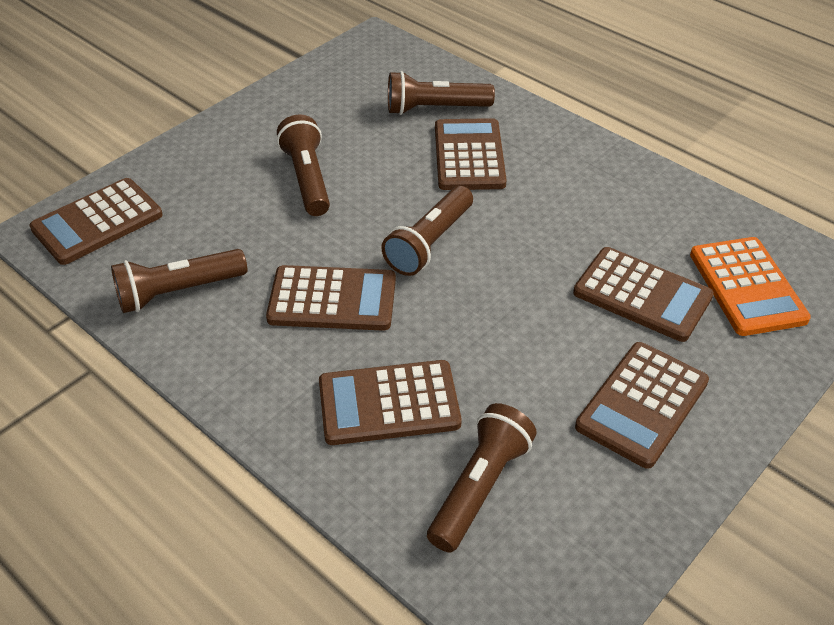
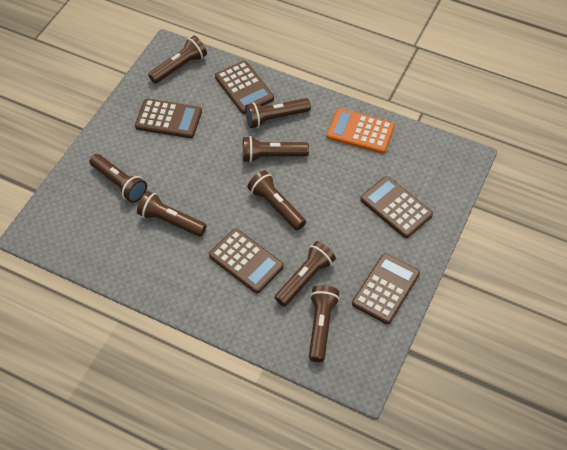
brown calculator: 6 -> 5
brown flashlight: 5 -> 8

